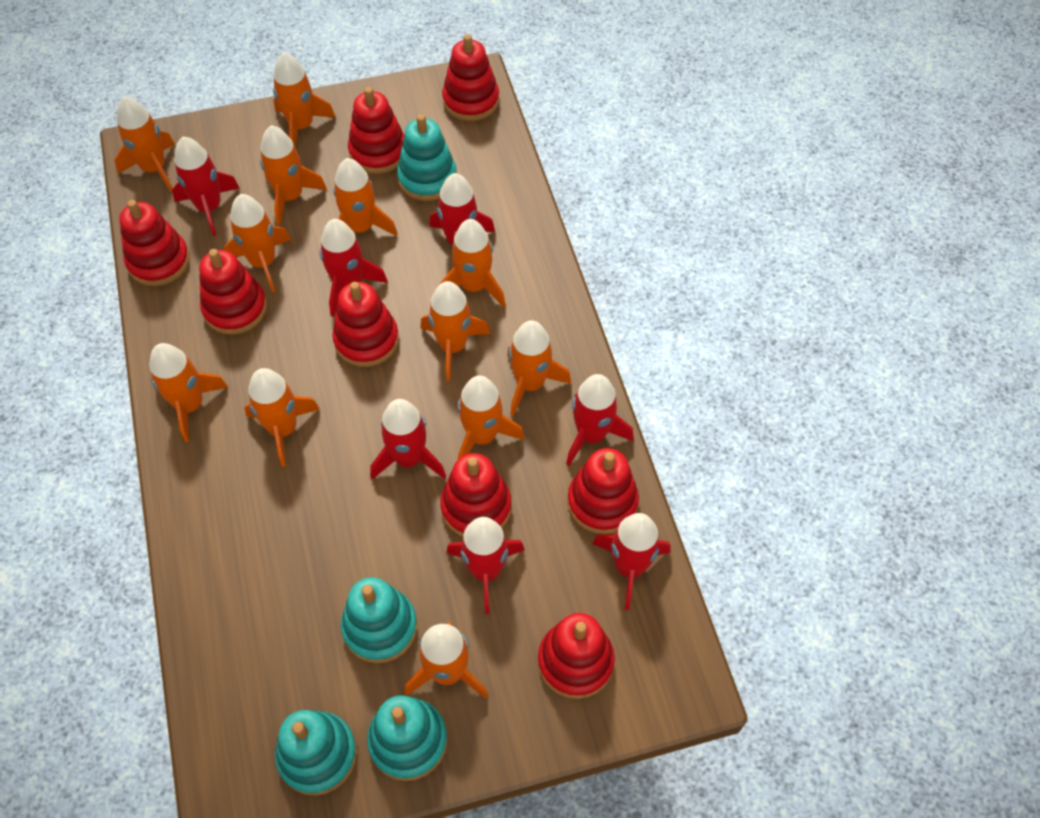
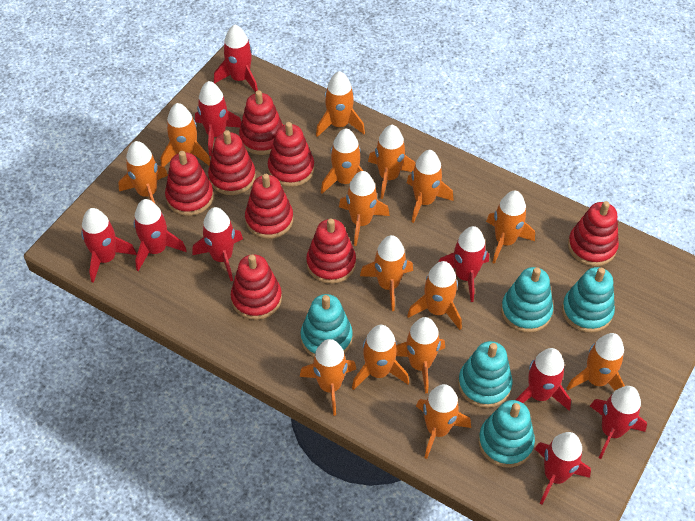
orange rocket: 12 -> 15
red rocket: 7 -> 9
turquoise stacking toy: 4 -> 5

